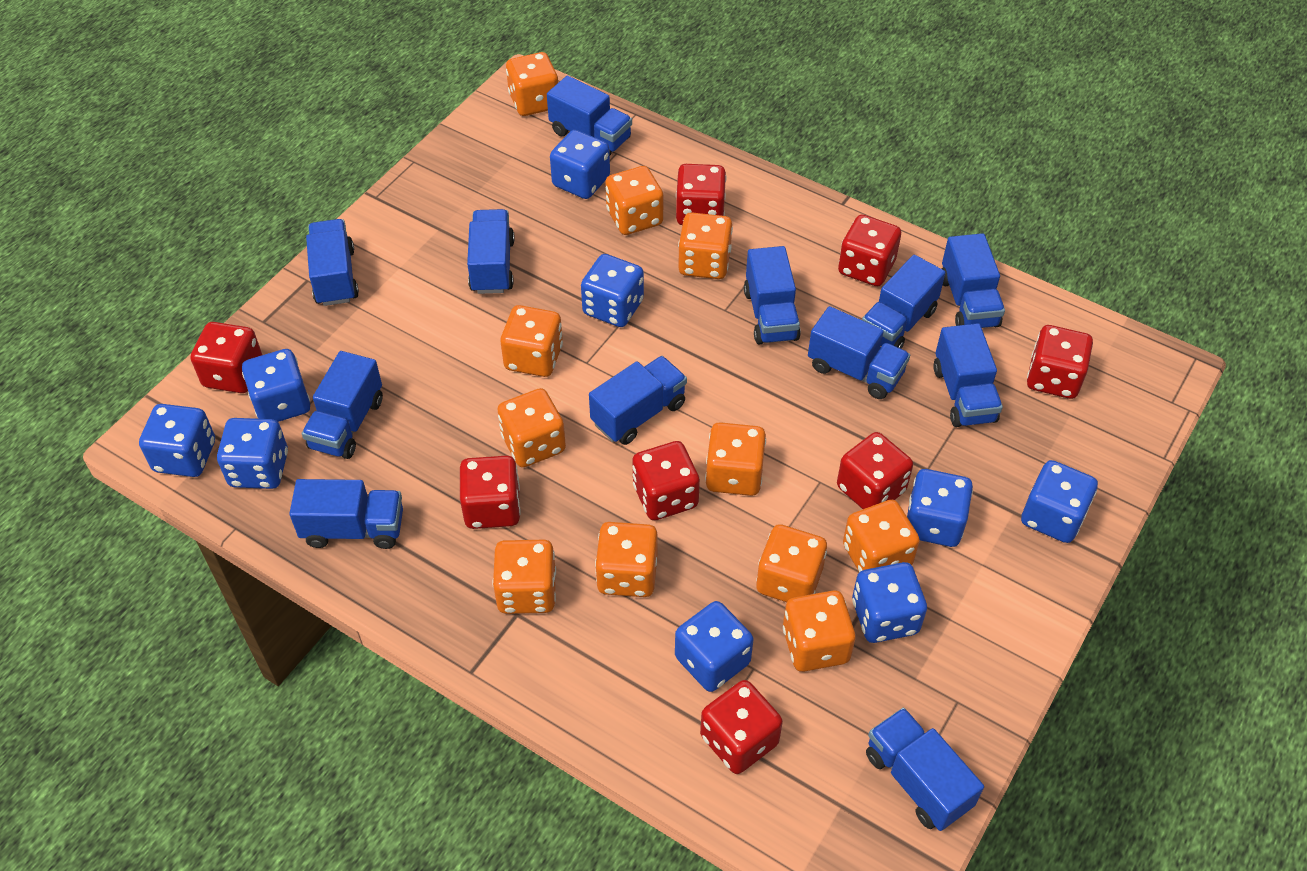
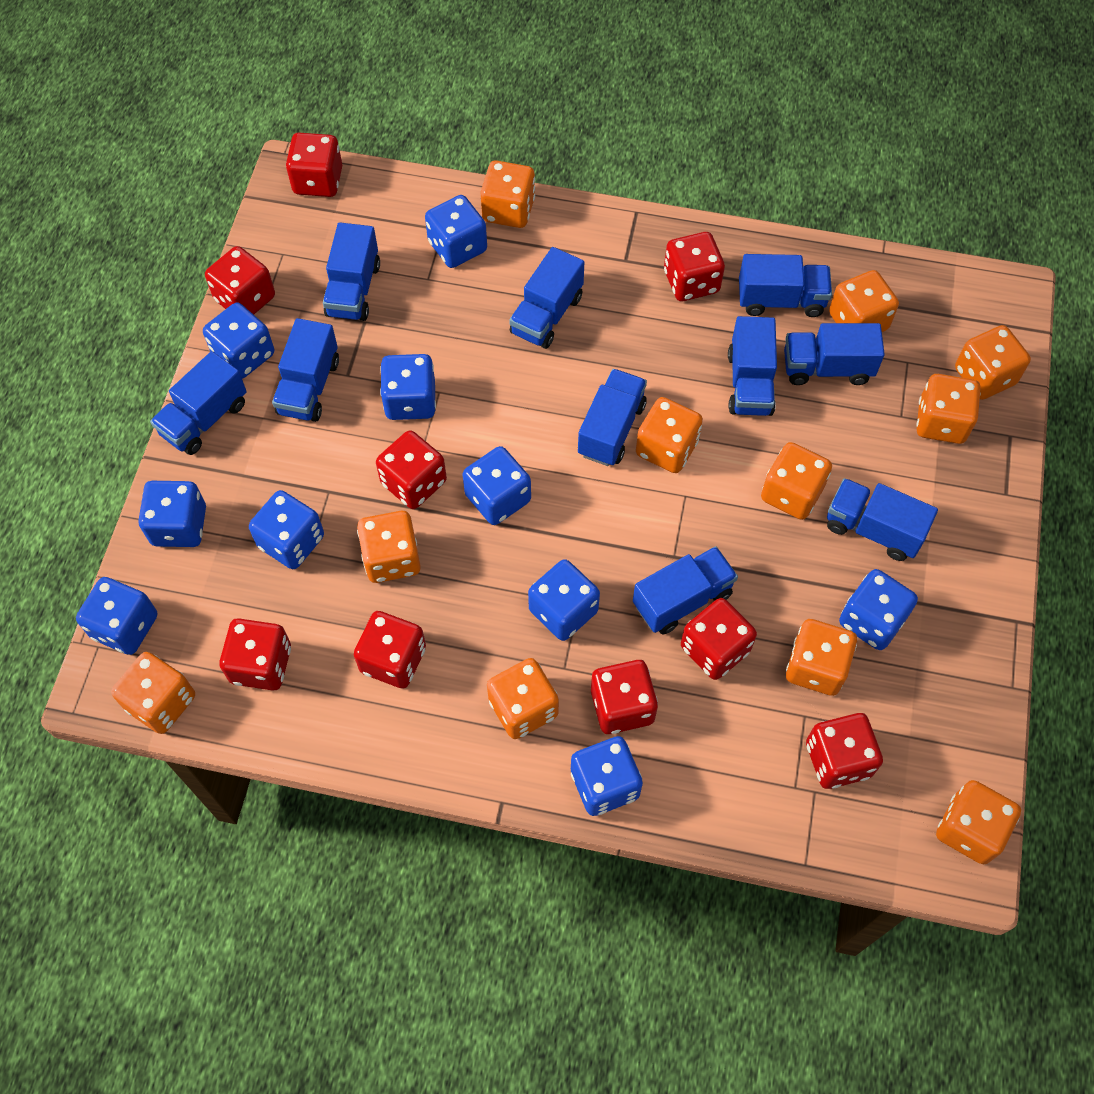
blue dice: 9 -> 10
blue truck: 12 -> 10
red dice: 8 -> 9

